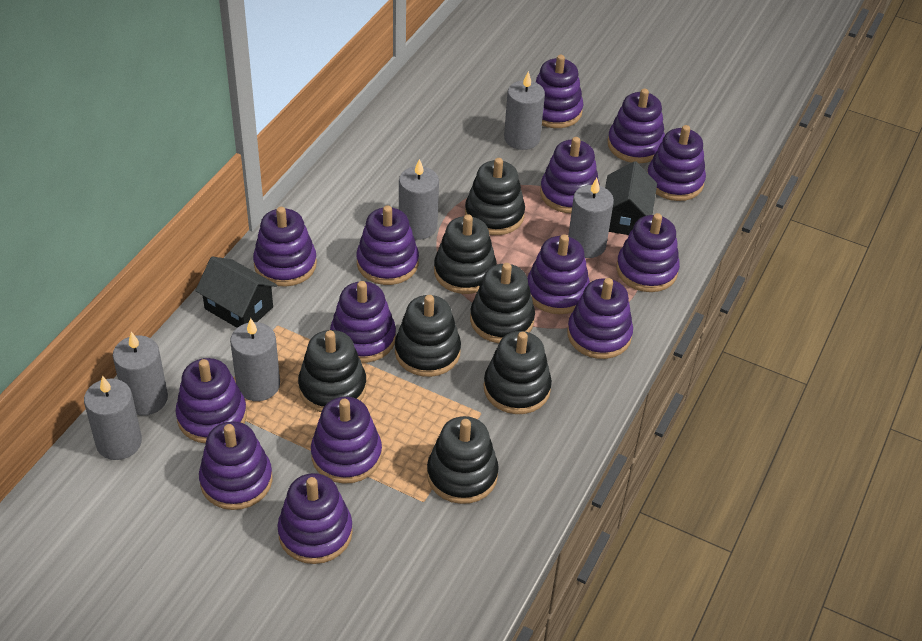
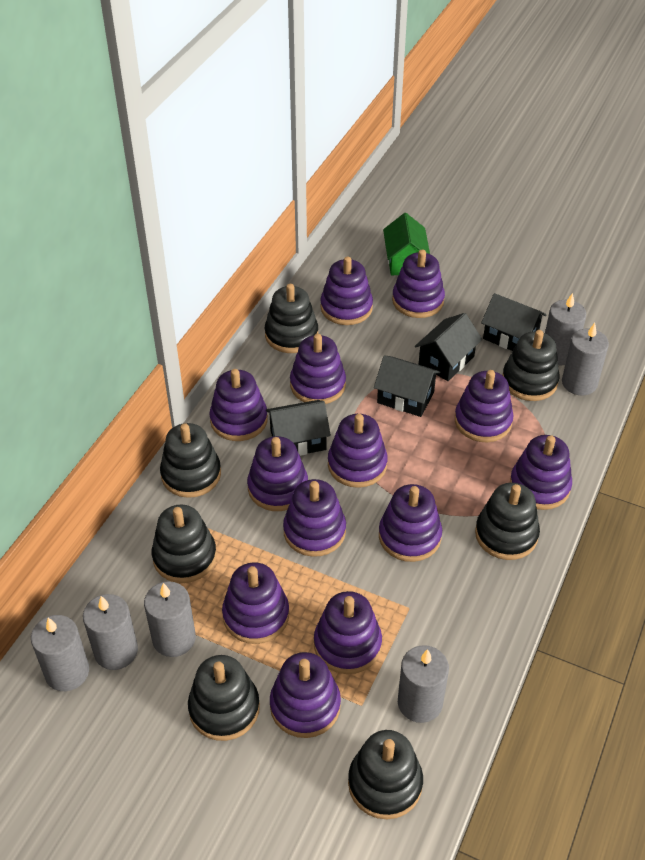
black house: 2 -> 4
green house: 0 -> 1
purple stacking toy: 14 -> 13

